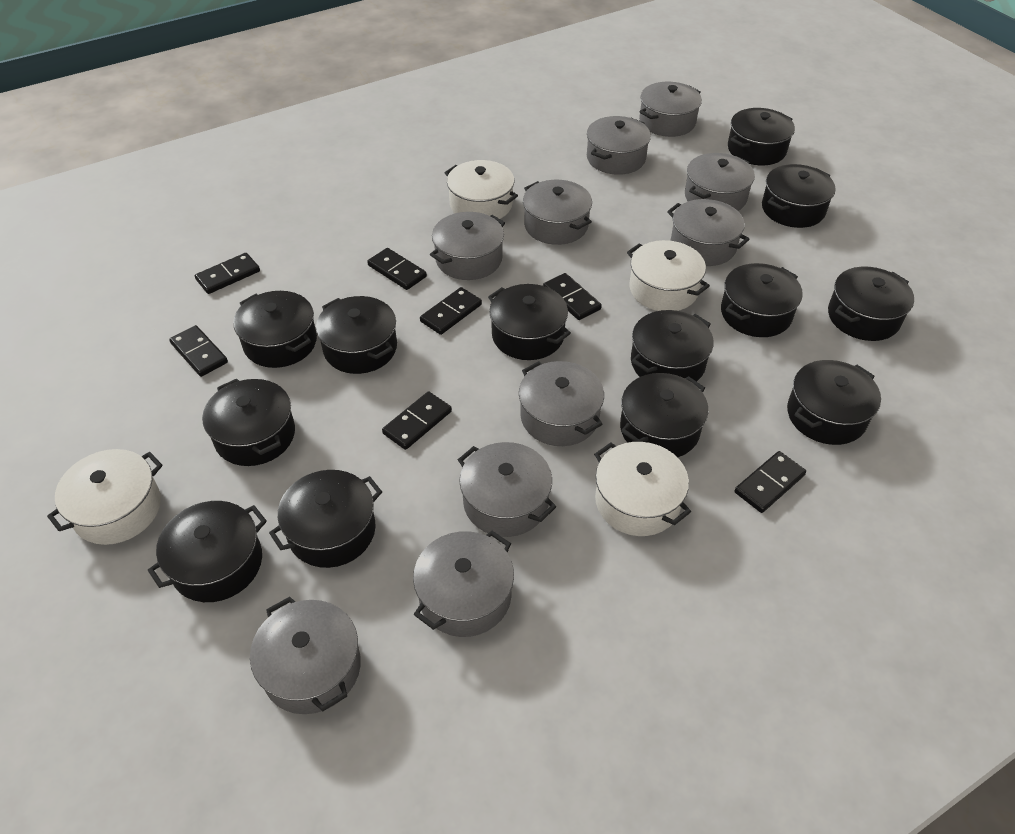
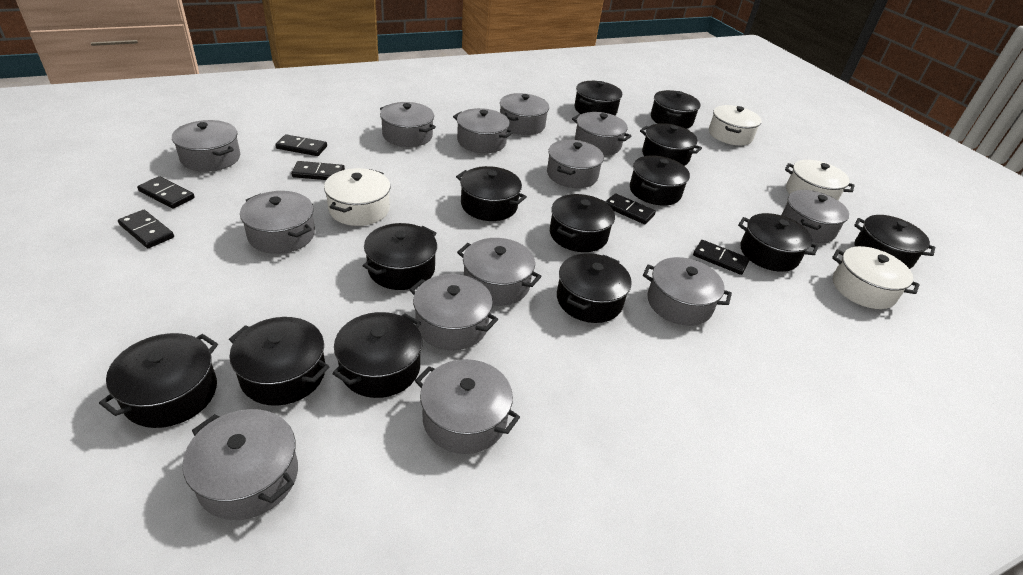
black domino: 7 -> 6
grey pot: 10 -> 13

